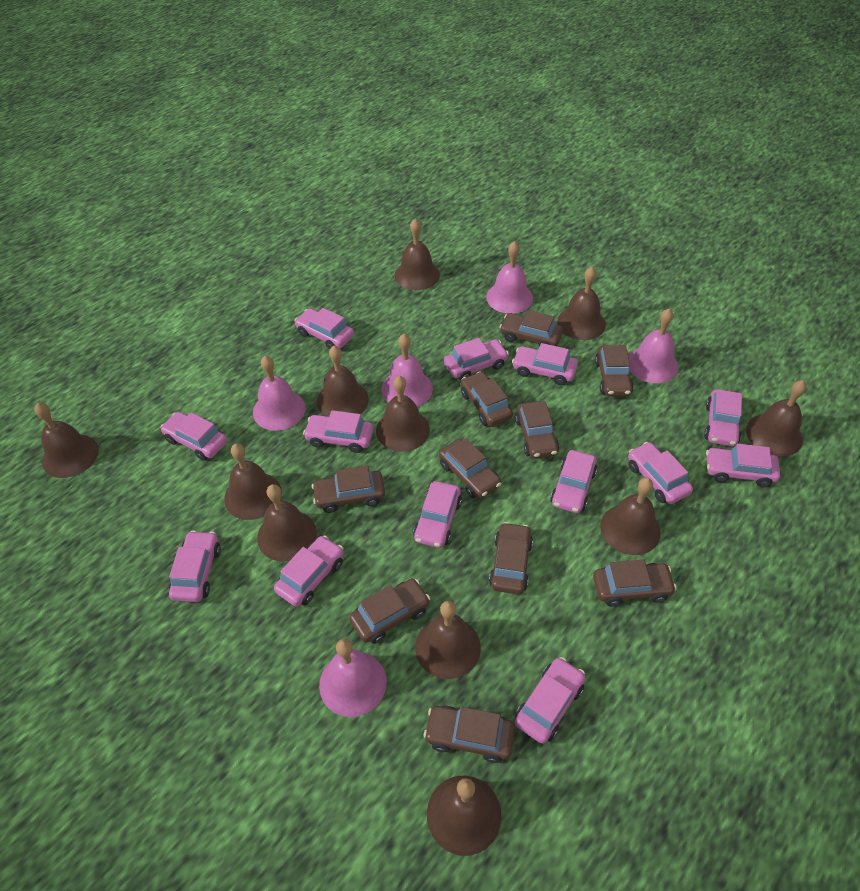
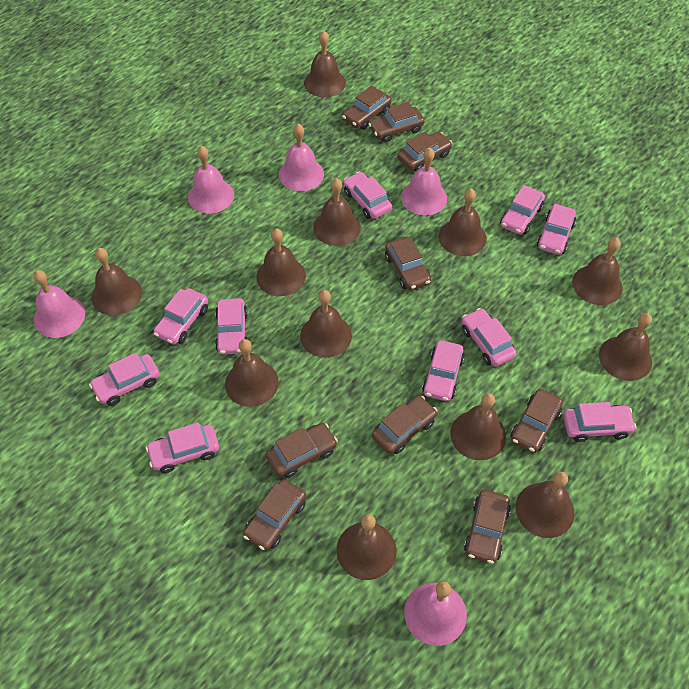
brown bell: 11 -> 12
brown car: 10 -> 9
pink car: 13 -> 10

